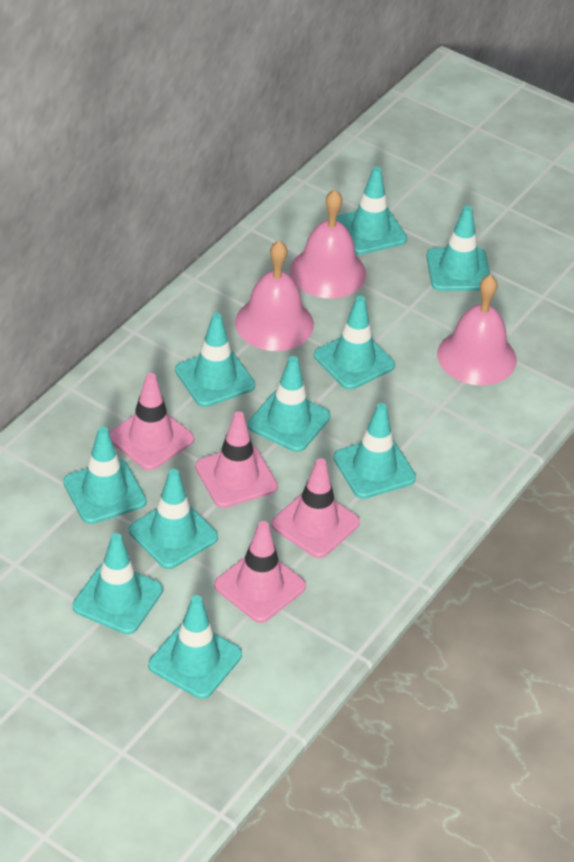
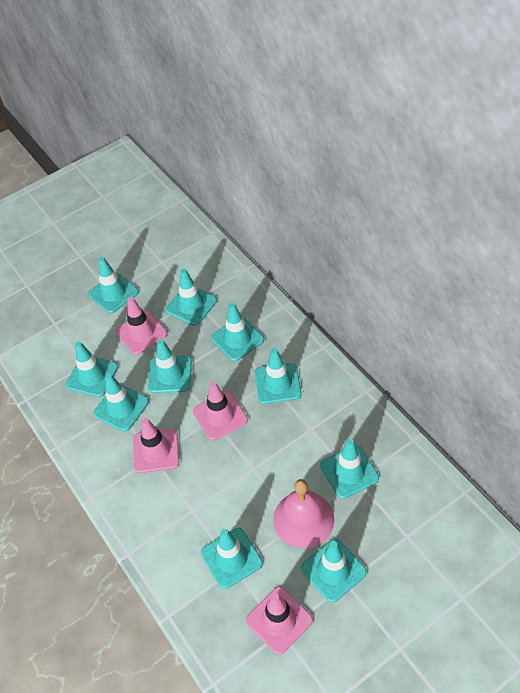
pink bell: 3 -> 1

